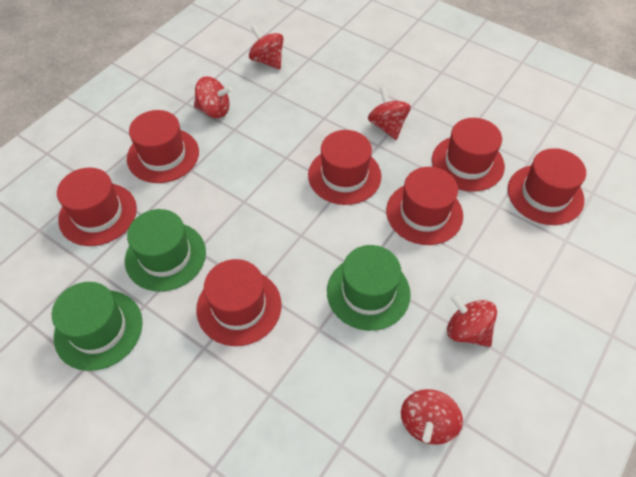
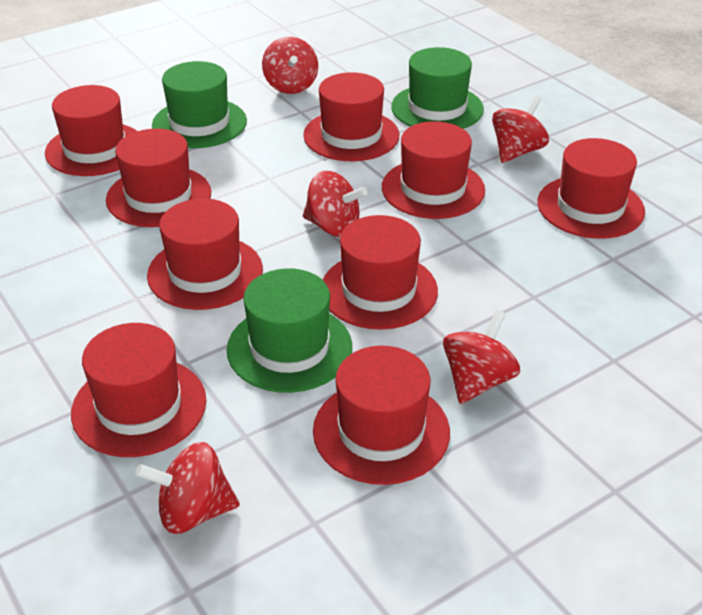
red hat: 7 -> 9

